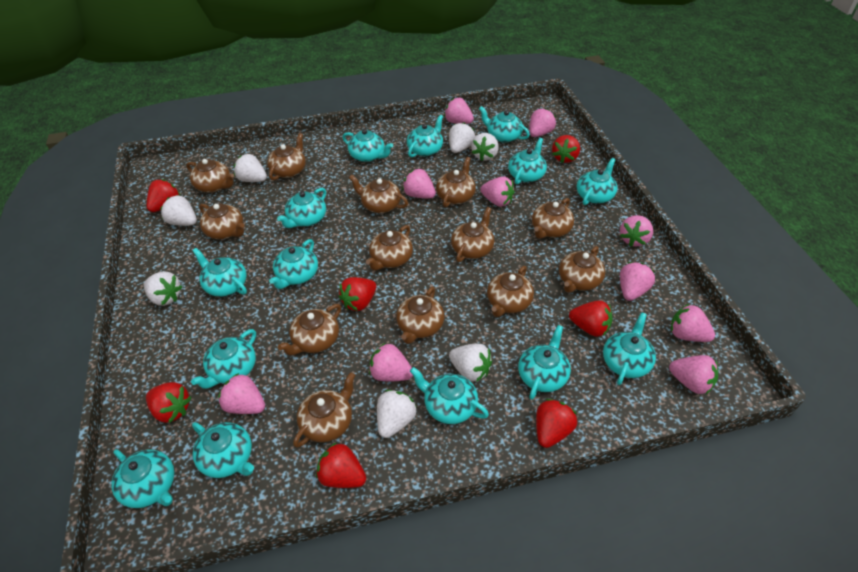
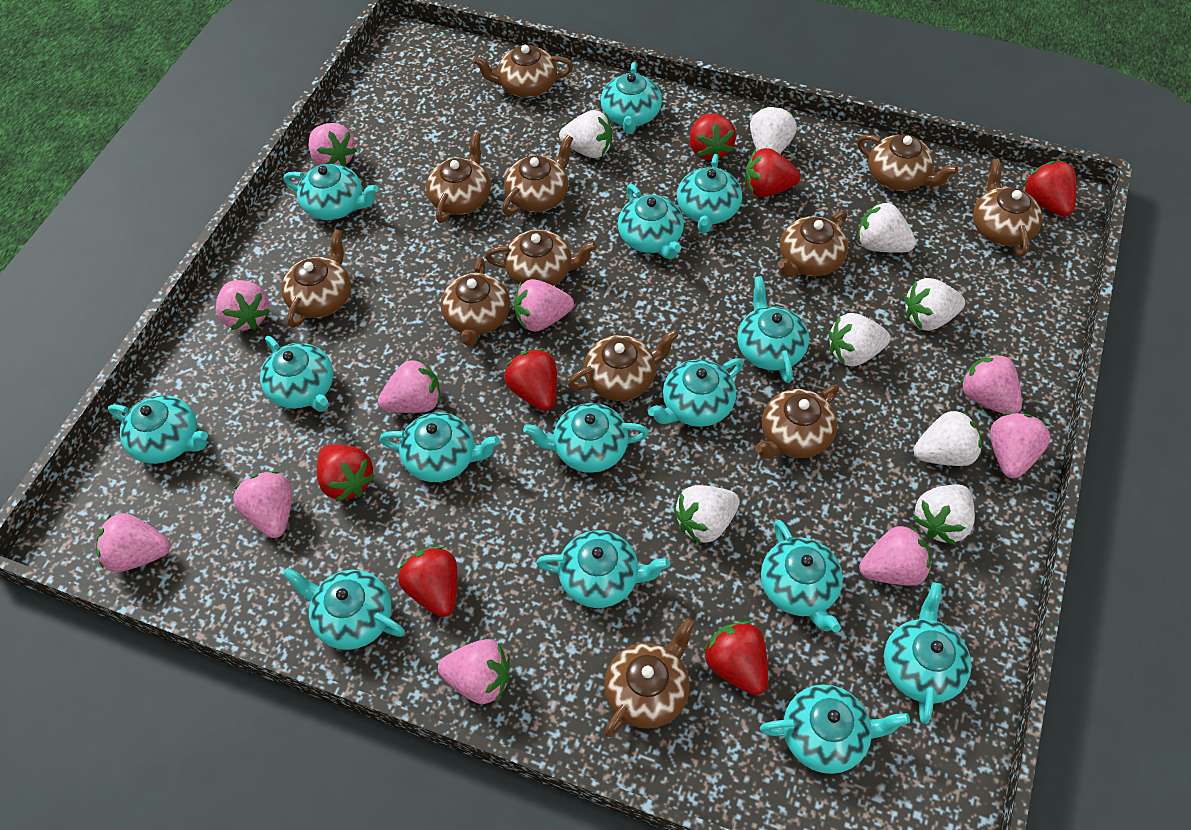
brown teapot: 13 -> 12
turquoise teapot: 14 -> 15
white strawberry: 7 -> 8

